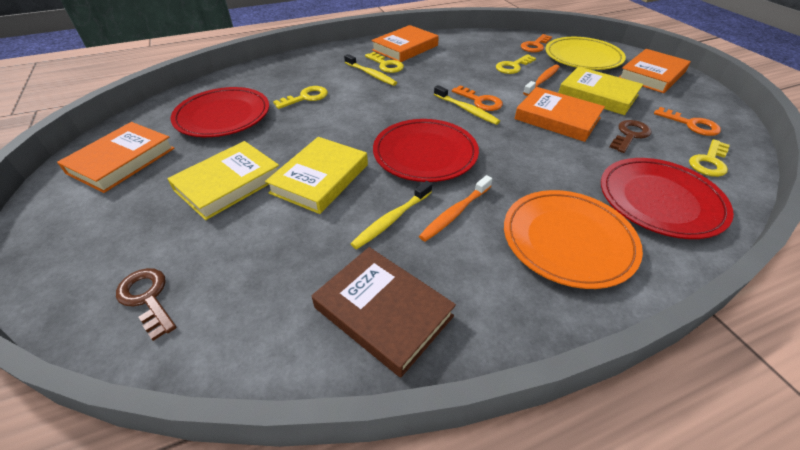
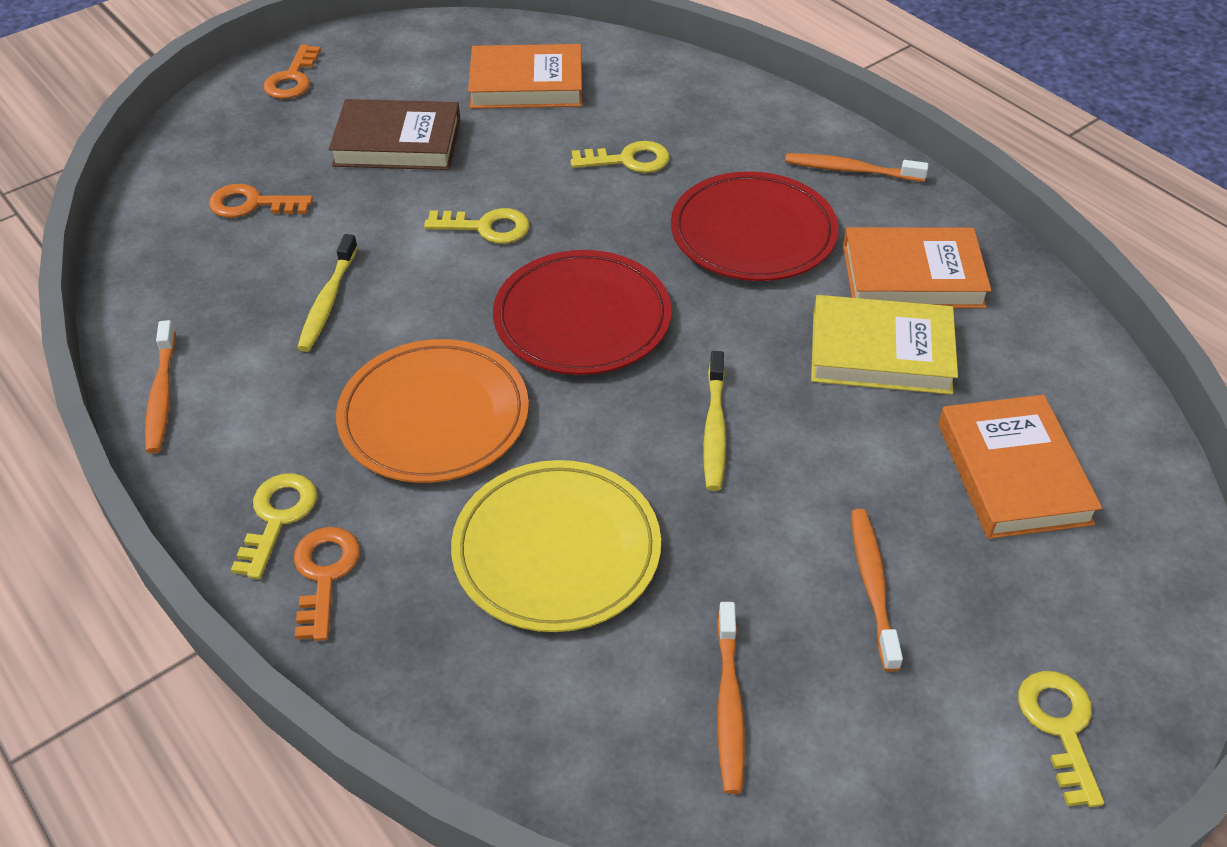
brown key: 2 -> 0
orange book: 4 -> 3
orange toothbrush: 2 -> 4
red plate: 3 -> 2
yellow book: 3 -> 1
yellow toothbrush: 3 -> 2

